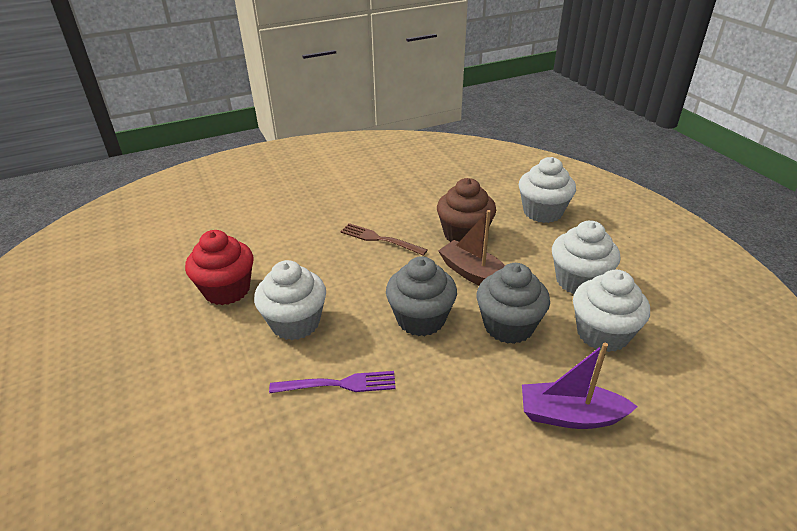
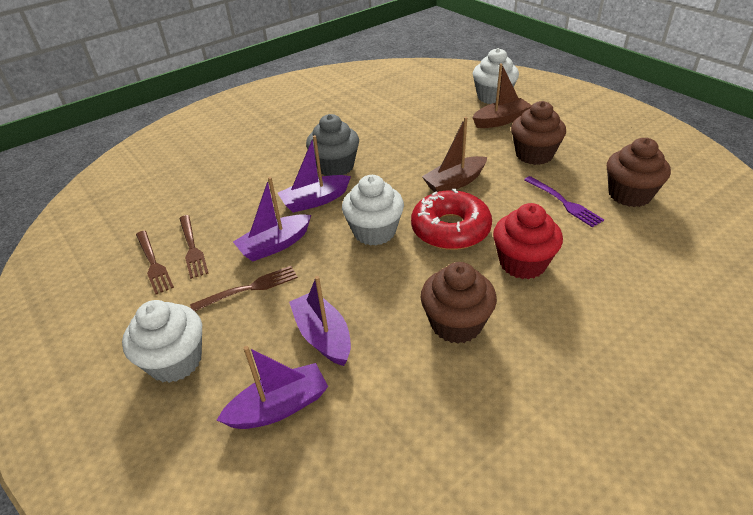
brown boat: 1 -> 2
brown cupcake: 1 -> 3
brown fork: 1 -> 3
grey cupcake: 2 -> 1
purple boat: 1 -> 4
red donut: 0 -> 1
white cupcake: 4 -> 3

